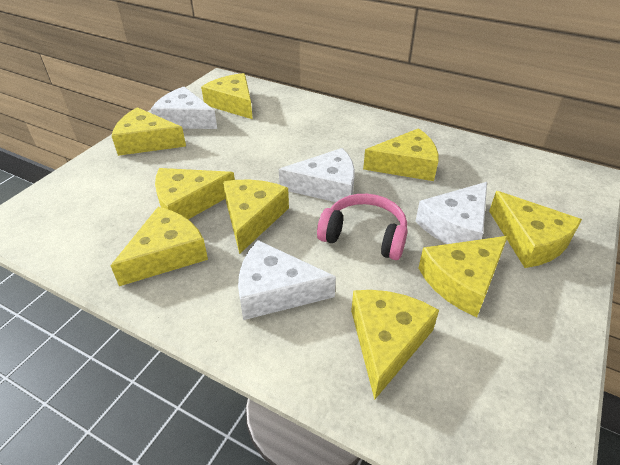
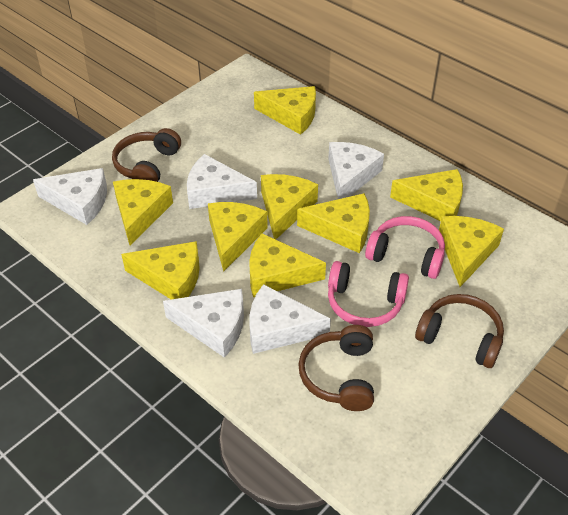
brown headphones: 0 -> 3
pink headphones: 1 -> 2
white cheese: 4 -> 5

